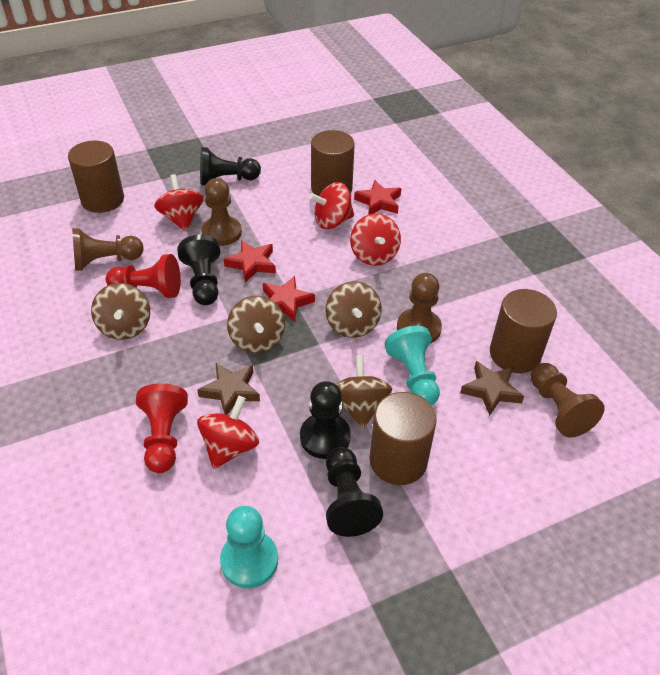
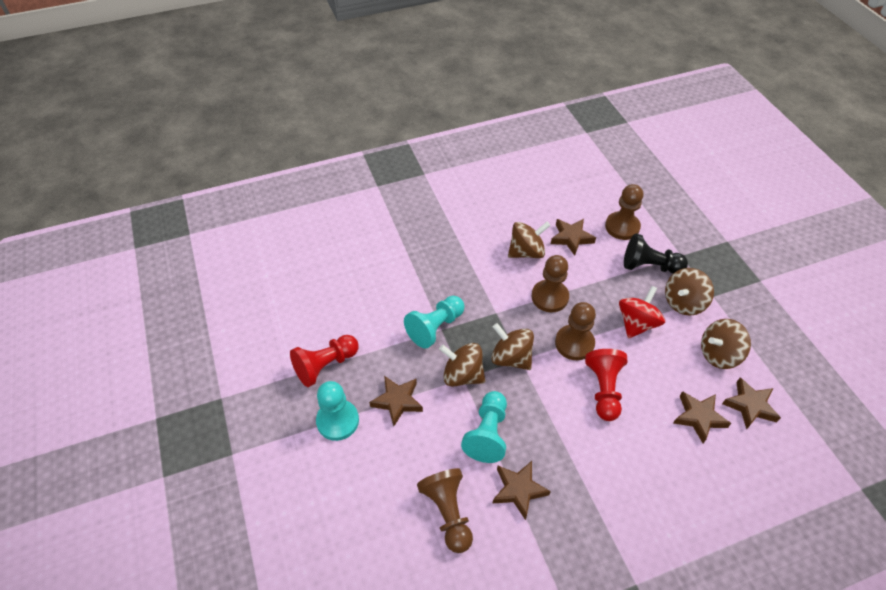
black pawn: 4 -> 1
brown cylinder: 4 -> 0
brown spinning top: 4 -> 5
brown star: 2 -> 5
red spinning top: 4 -> 1
red star: 3 -> 0
turquoise pawn: 2 -> 3

